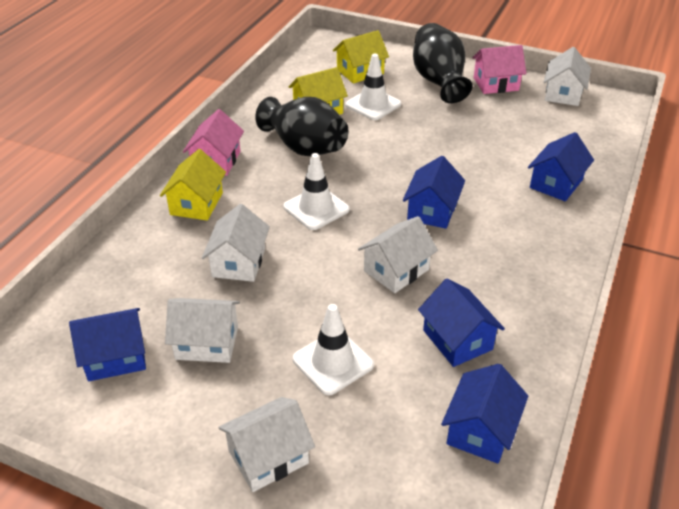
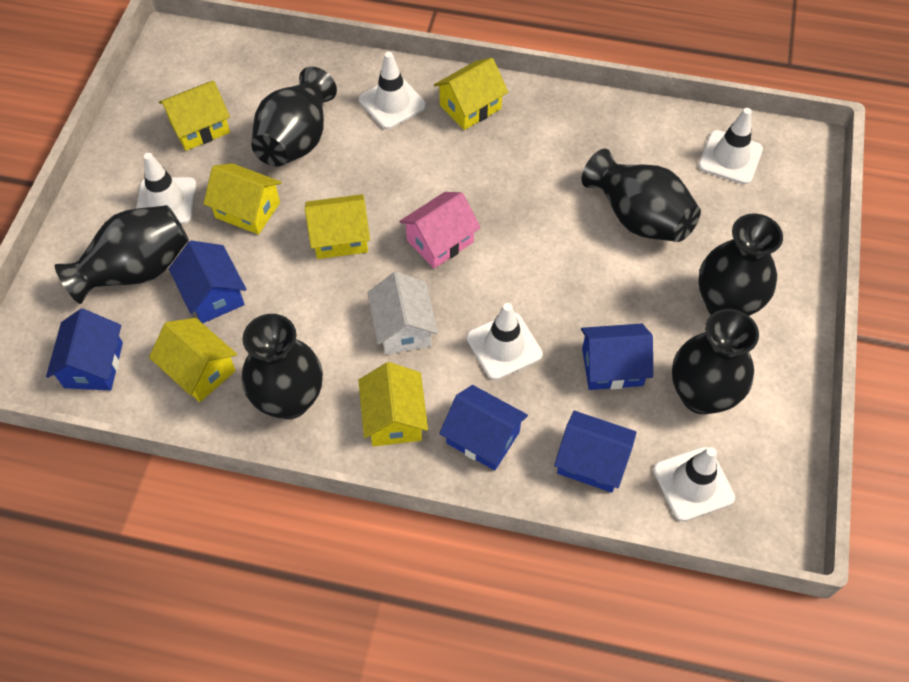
black vase: 2 -> 6
pink house: 2 -> 1
white house: 5 -> 1
white traffic cone: 3 -> 5
yellow house: 3 -> 6

